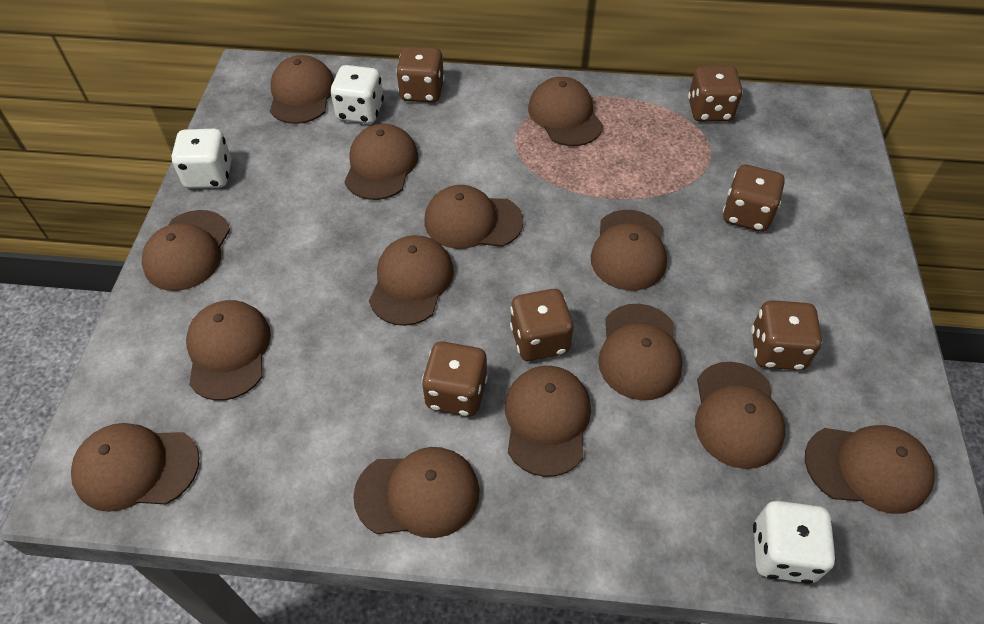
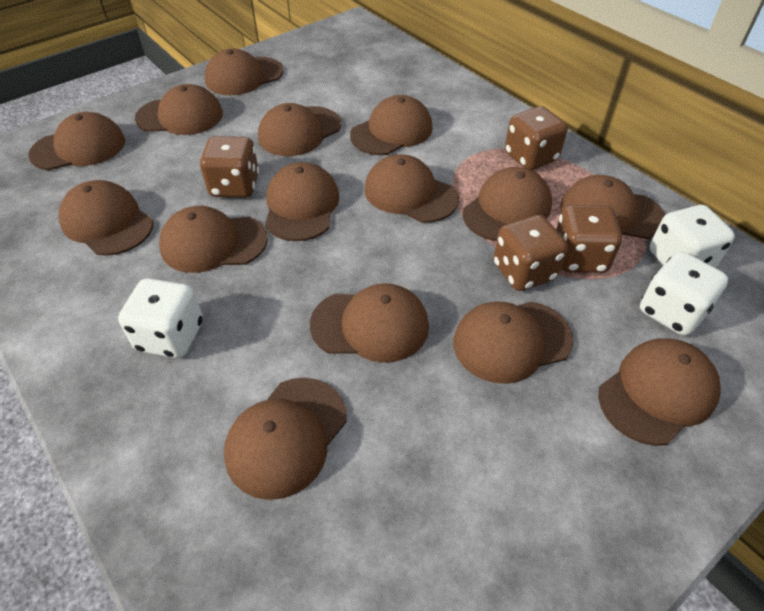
brown cap: 14 -> 15
brown dice: 6 -> 4

